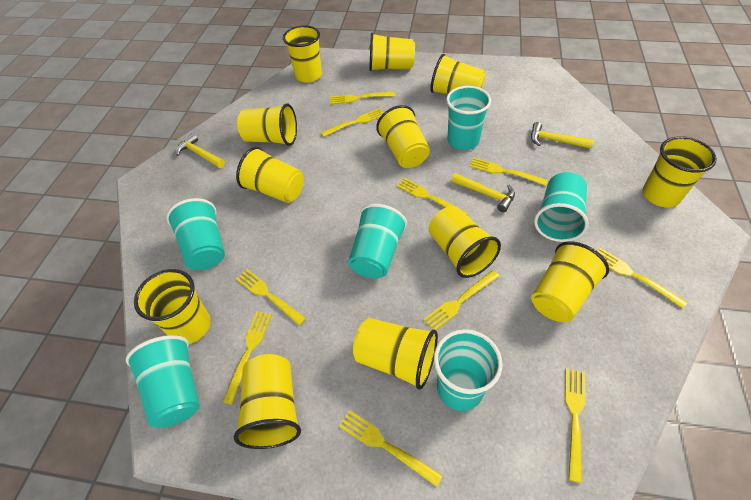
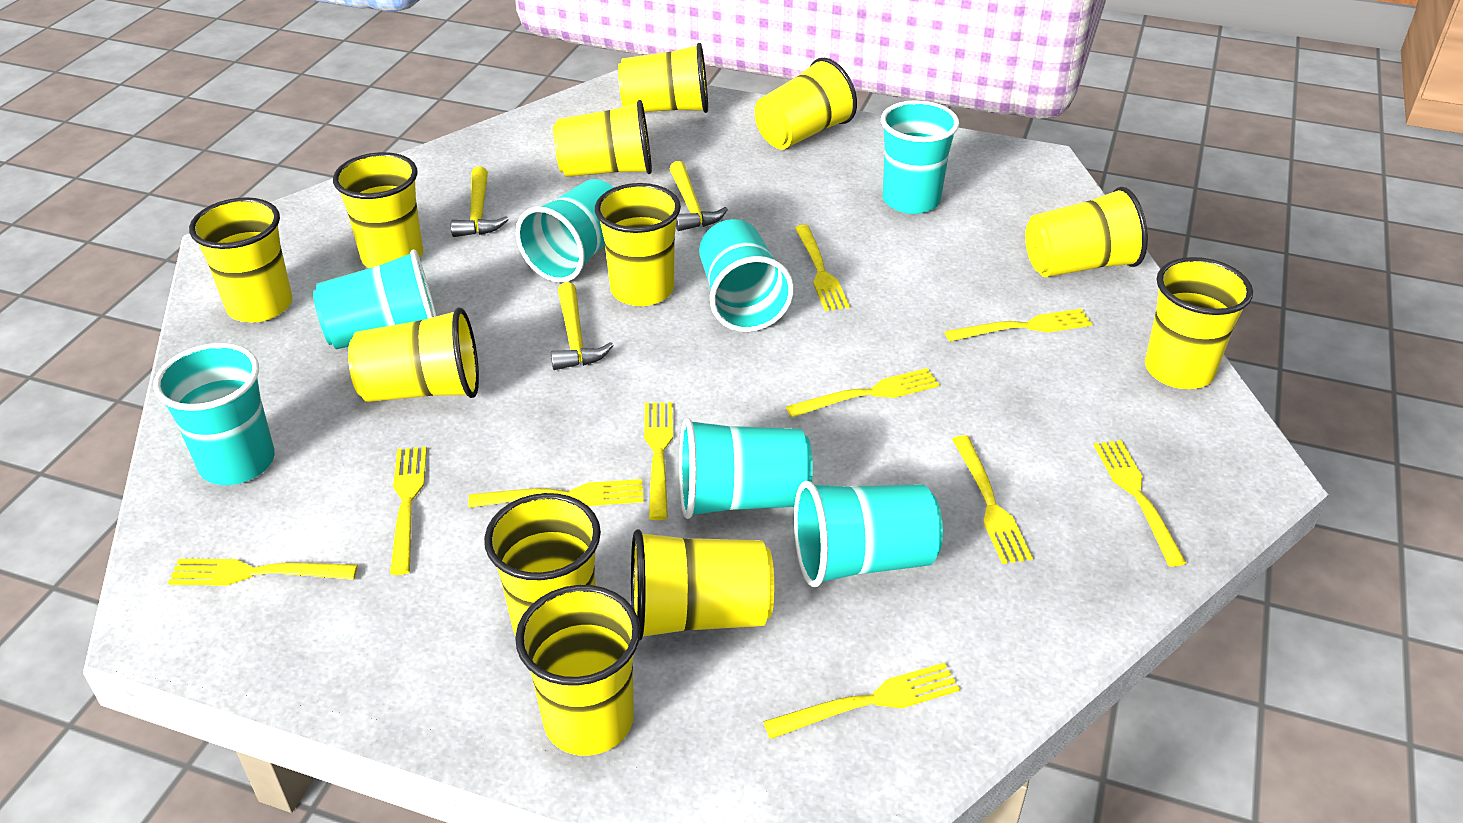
turquoise cup: 6 -> 7

